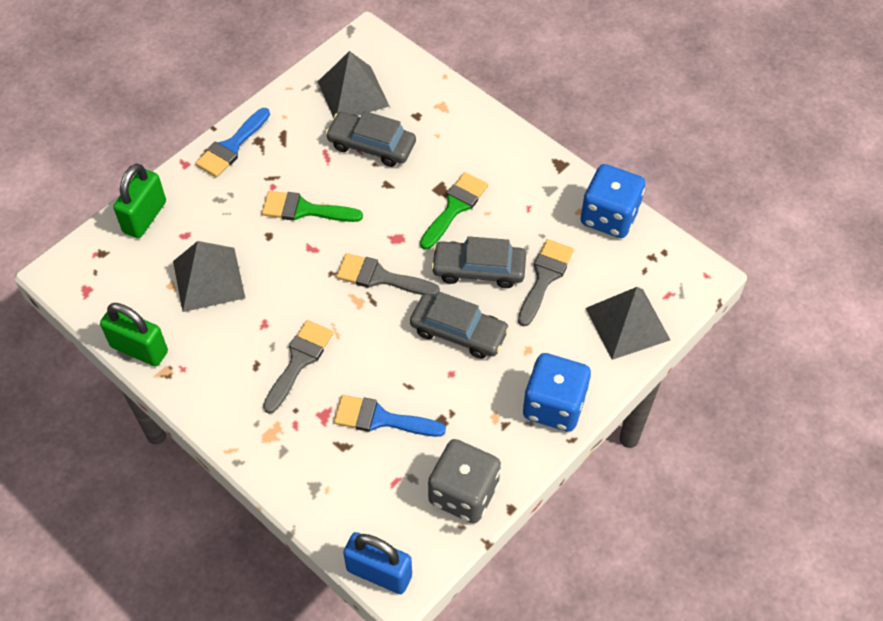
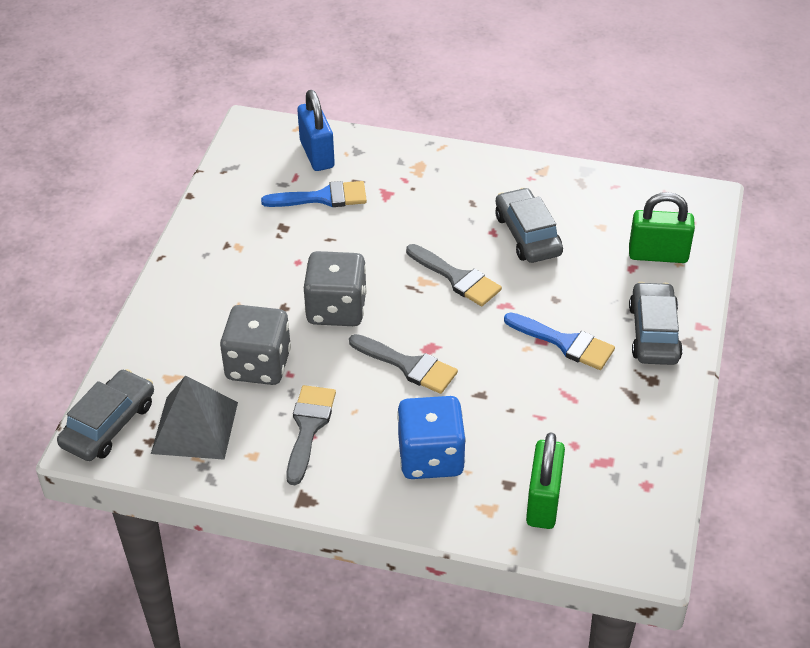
blue dice: 2 -> 1
green brush: 2 -> 0
grey dice: 1 -> 2
grey pyramid: 3 -> 1

